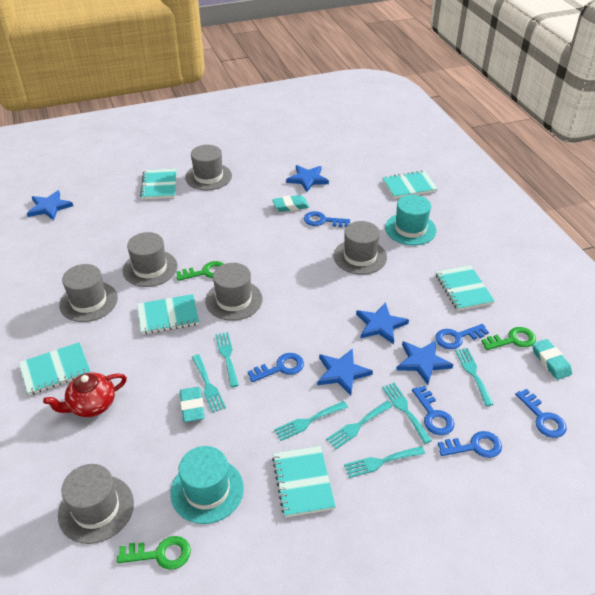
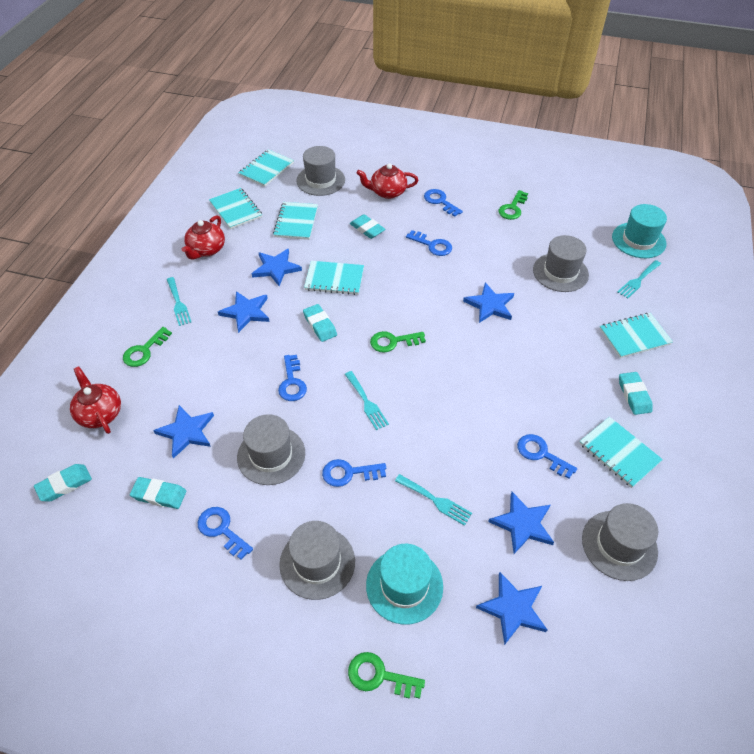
blue star: 5 -> 6
green key: 3 -> 4
grey hat: 6 -> 5
red teapot: 1 -> 3
turquoise eraser: 3 -> 5
turquoise fork: 7 -> 4

